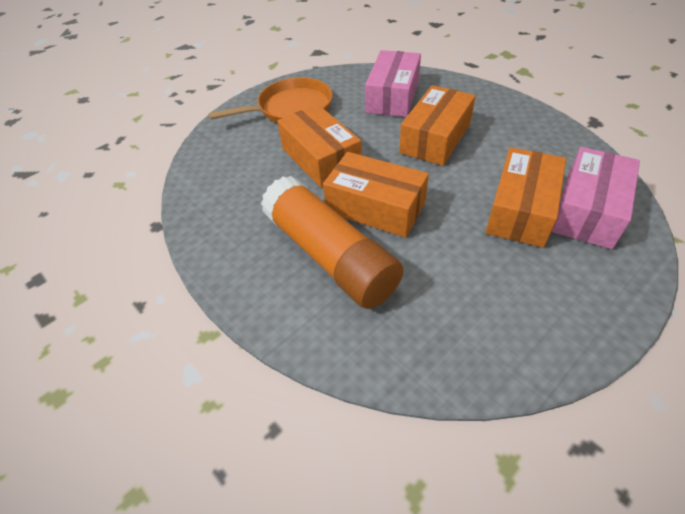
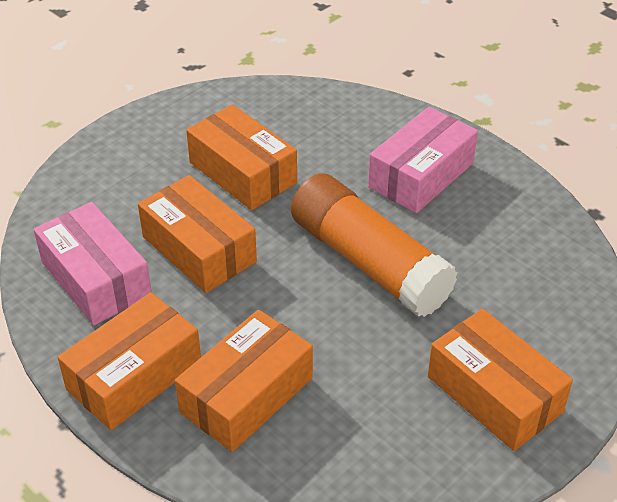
orange box: 4 -> 5
orange pan: 1 -> 0

